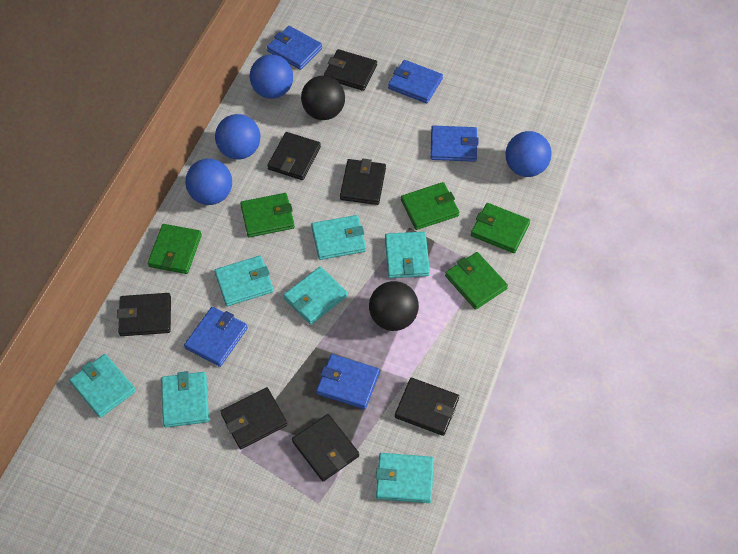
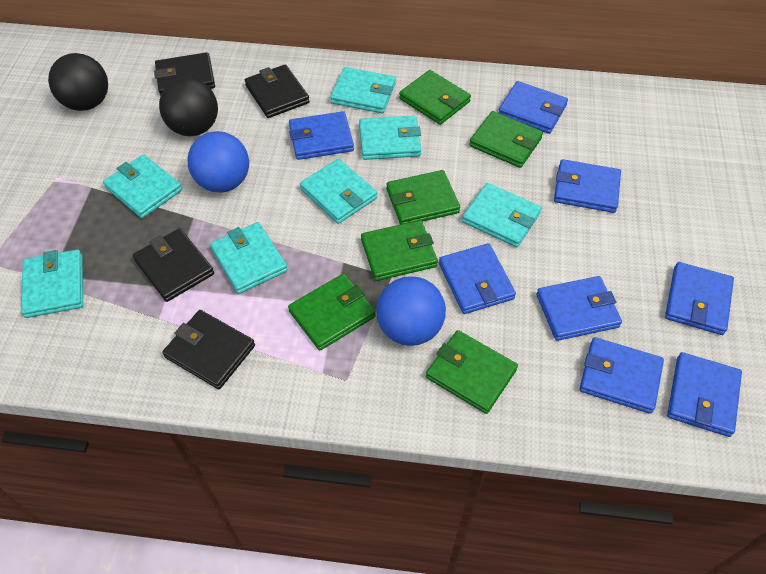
black wallet: 7 -> 4
blue ball: 4 -> 2
blue wallet: 5 -> 8
green wallet: 5 -> 6

